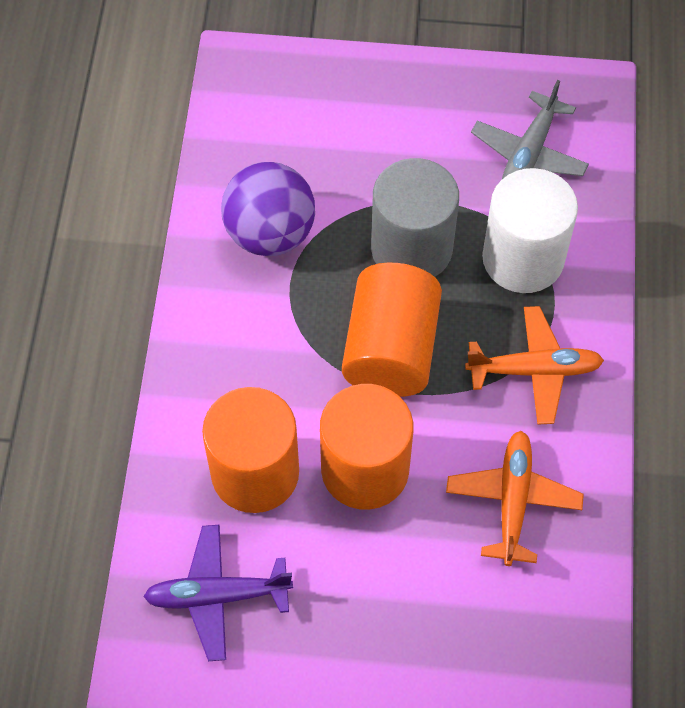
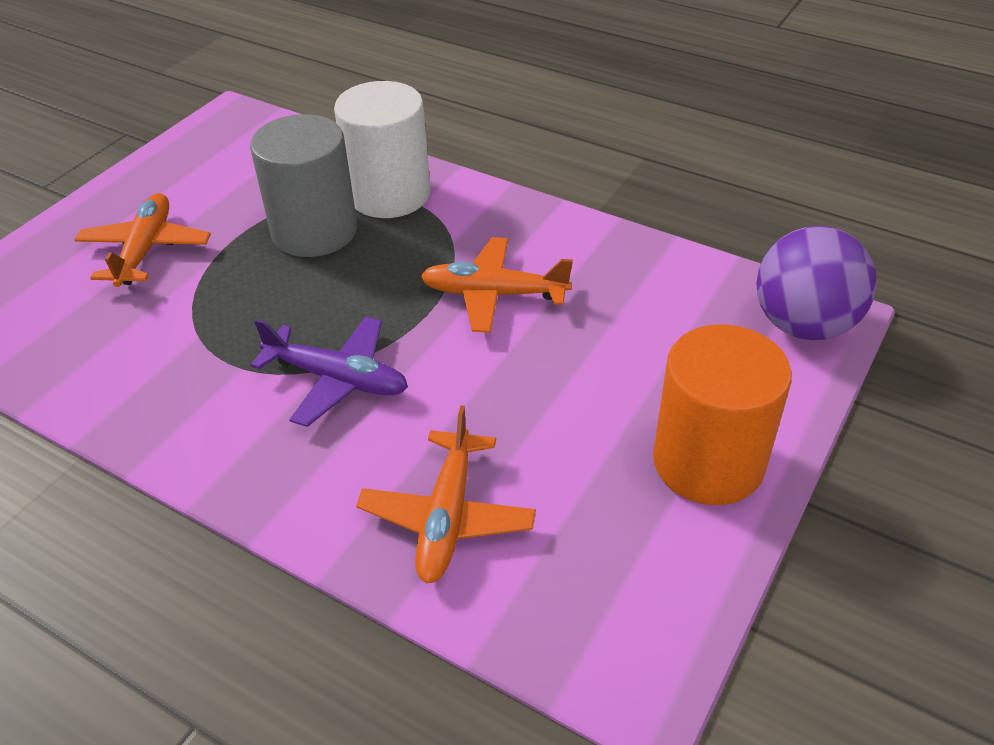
grey plane: 1 -> 0
orange cylinder: 3 -> 1
orange plane: 2 -> 3

